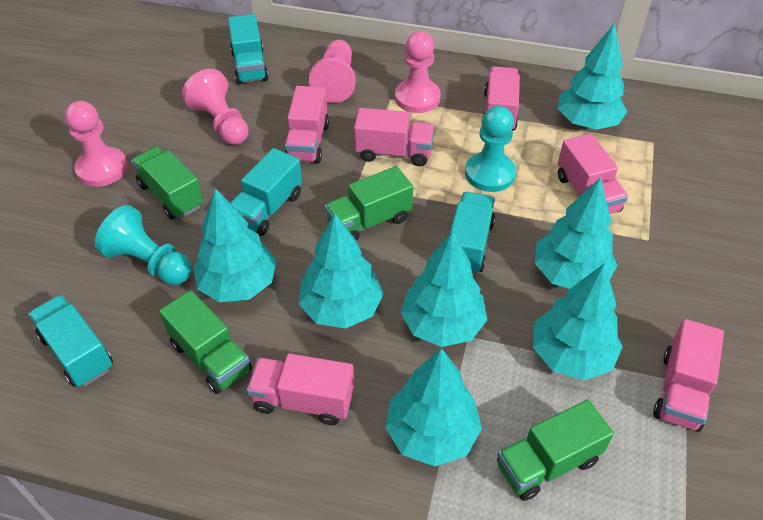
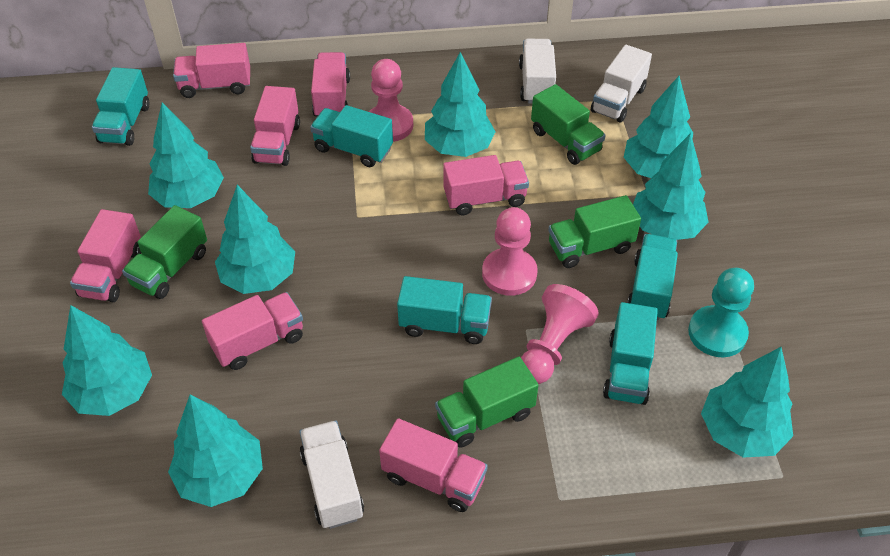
pink pawn: 4 -> 3
pink truck: 6 -> 7
turquoise pawn: 2 -> 1
turquoise tree: 7 -> 8
turquoise truck: 4 -> 5
white truck: 0 -> 3

